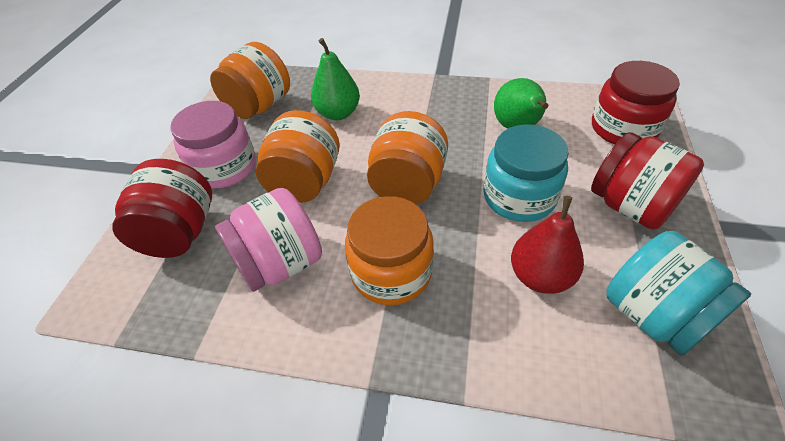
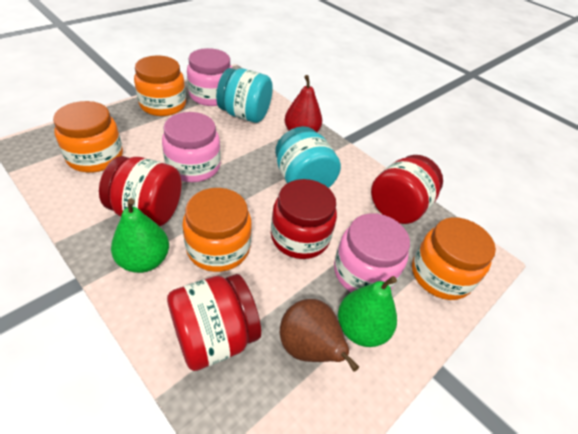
brown pear: 0 -> 1
pink jar: 2 -> 3
red jar: 3 -> 4

